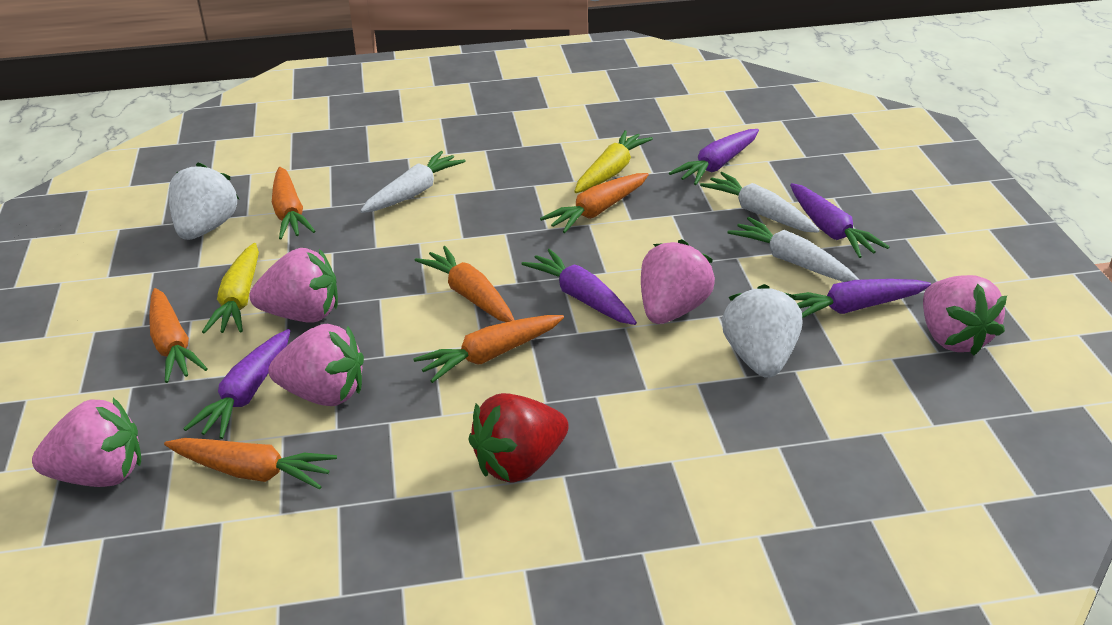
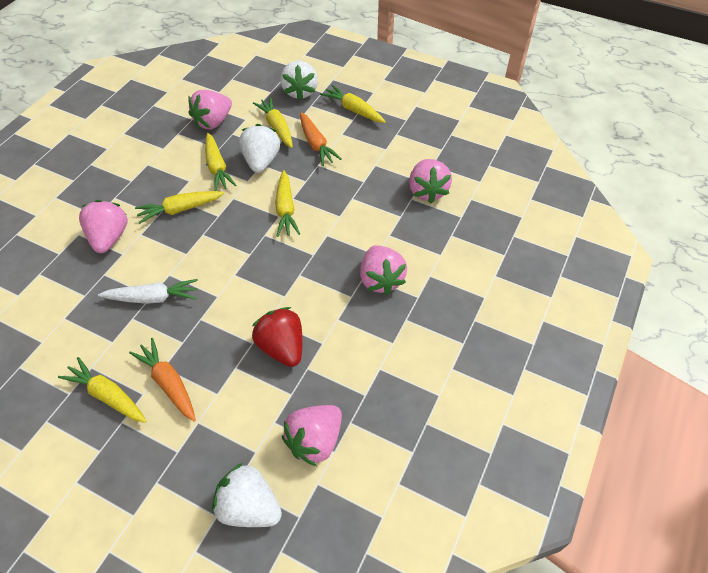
orange carrot: 6 -> 2
purple carrot: 5 -> 0
white carrot: 3 -> 1
white strawberry: 2 -> 3
yellow carrot: 2 -> 6

